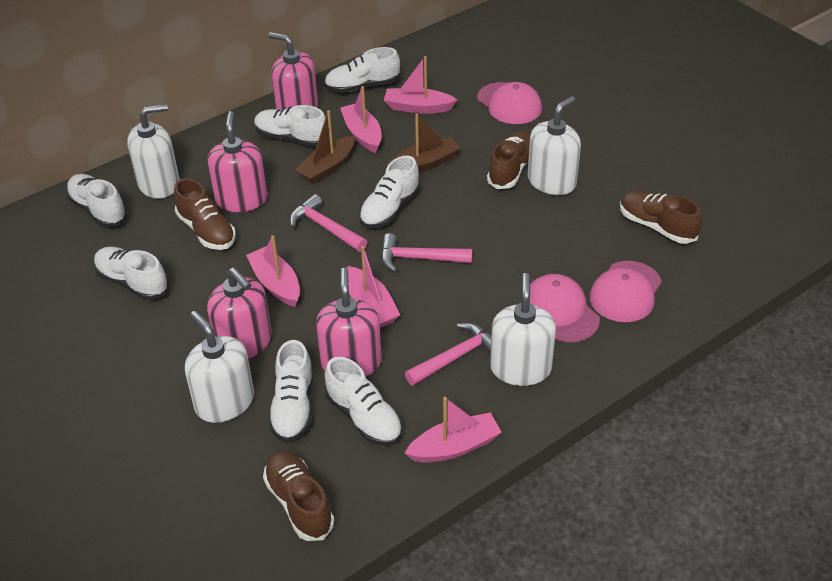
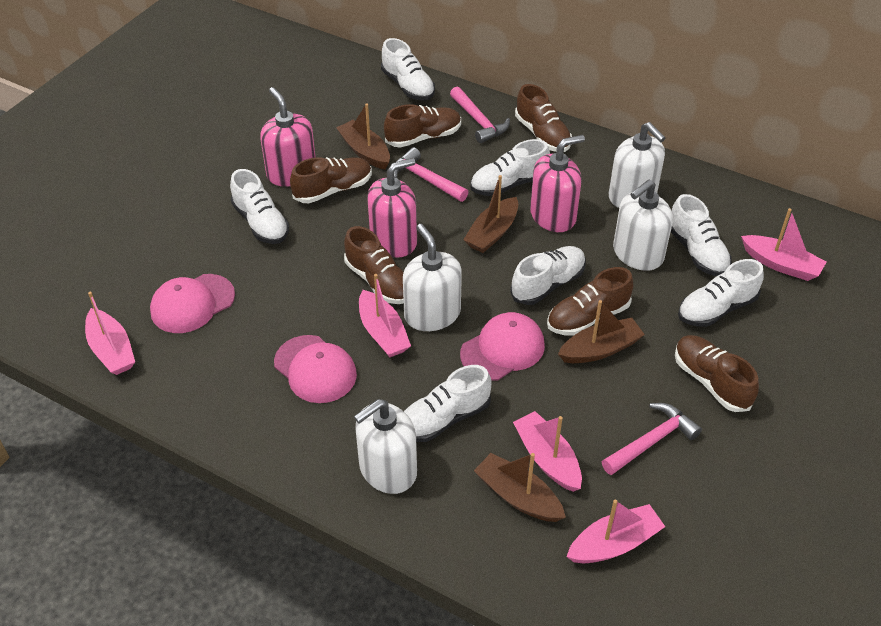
brown boat: 2 -> 4
brown shoe: 4 -> 6
pink soap dispenser: 4 -> 3

